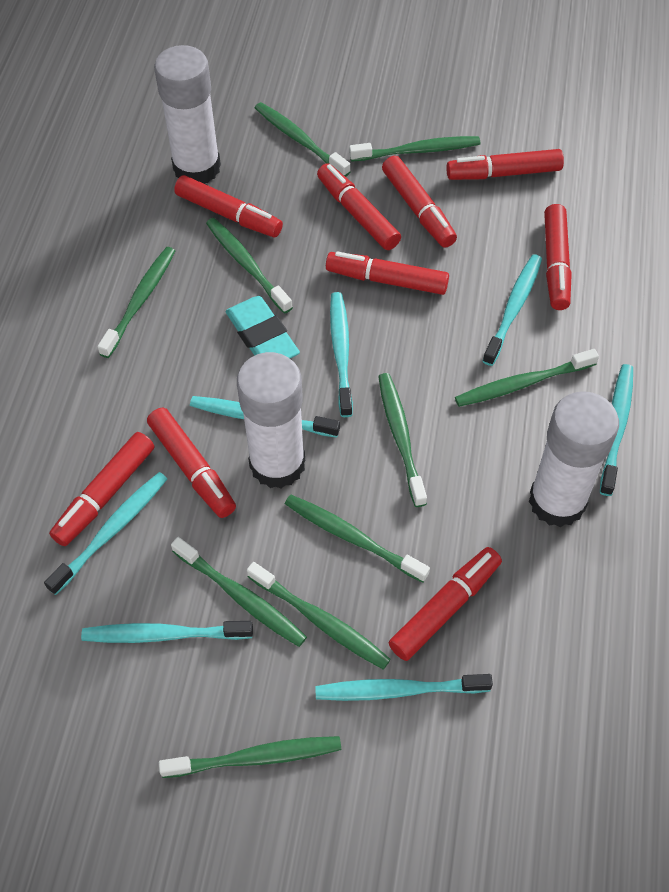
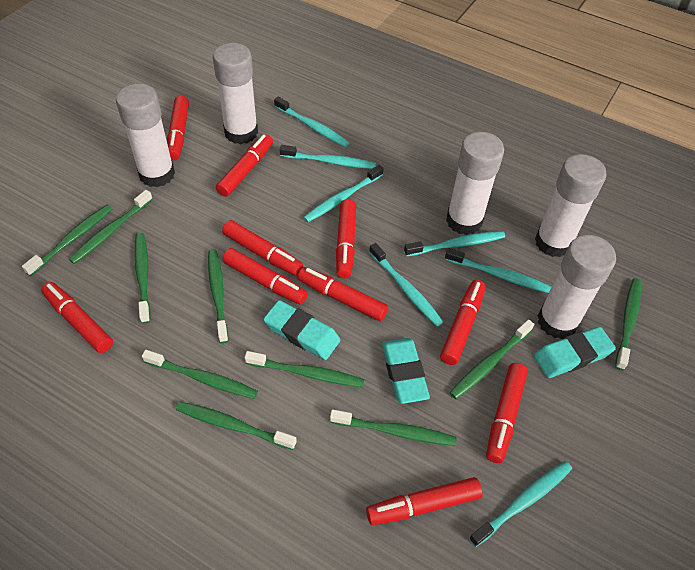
red marker: 9 -> 10
turquoise eraser: 1 -> 3
white glue stick: 3 -> 5

